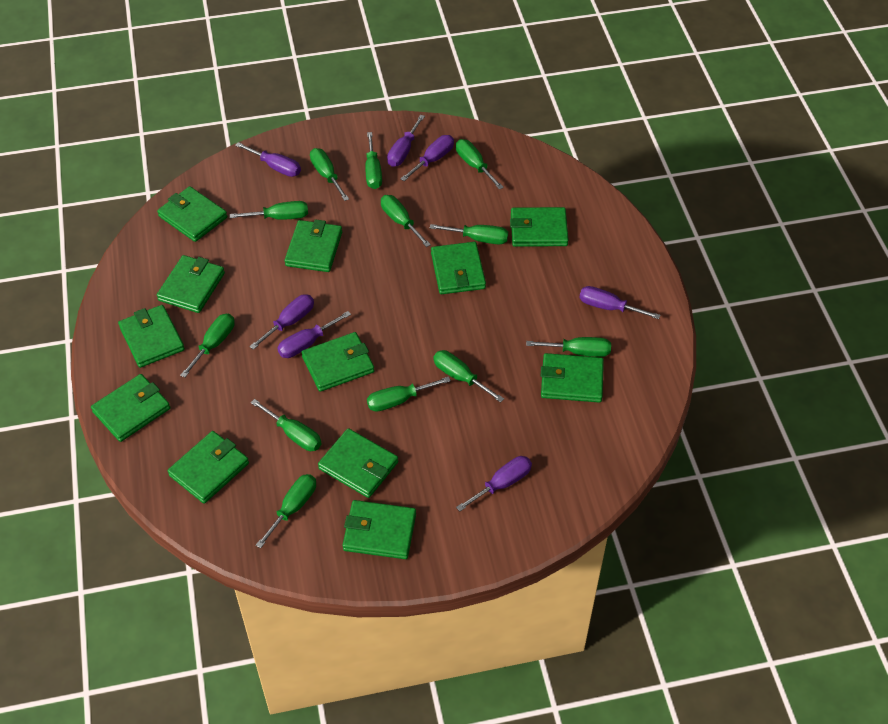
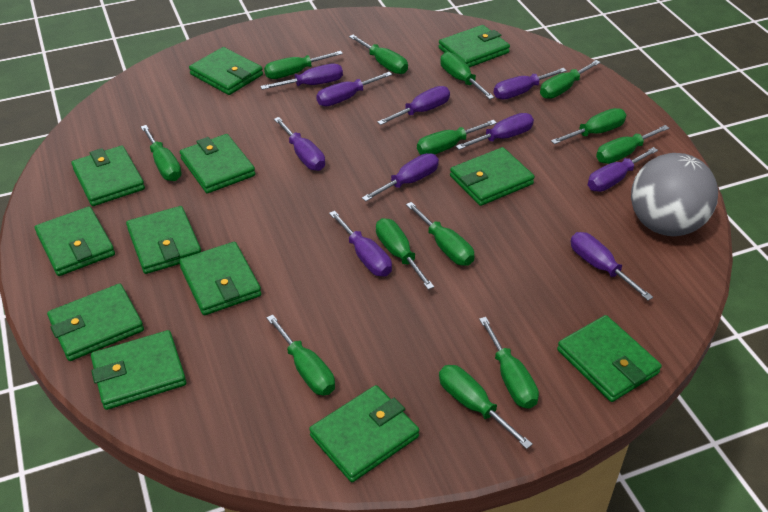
green screwdriver: 12 -> 13
grey ball: 0 -> 1
purple screwdriver: 7 -> 10

